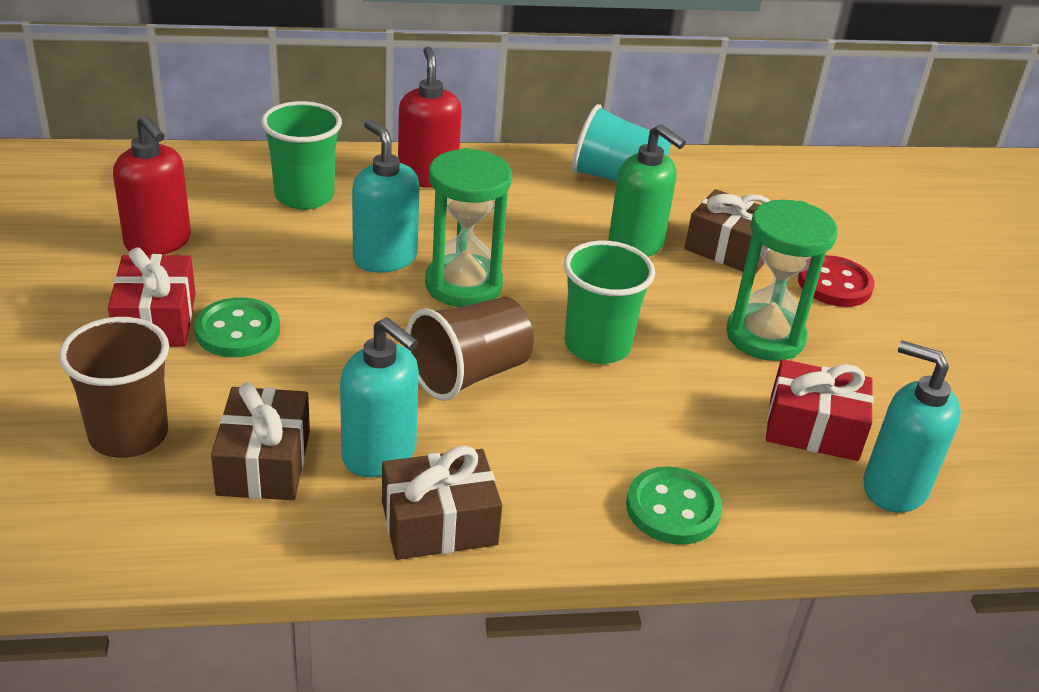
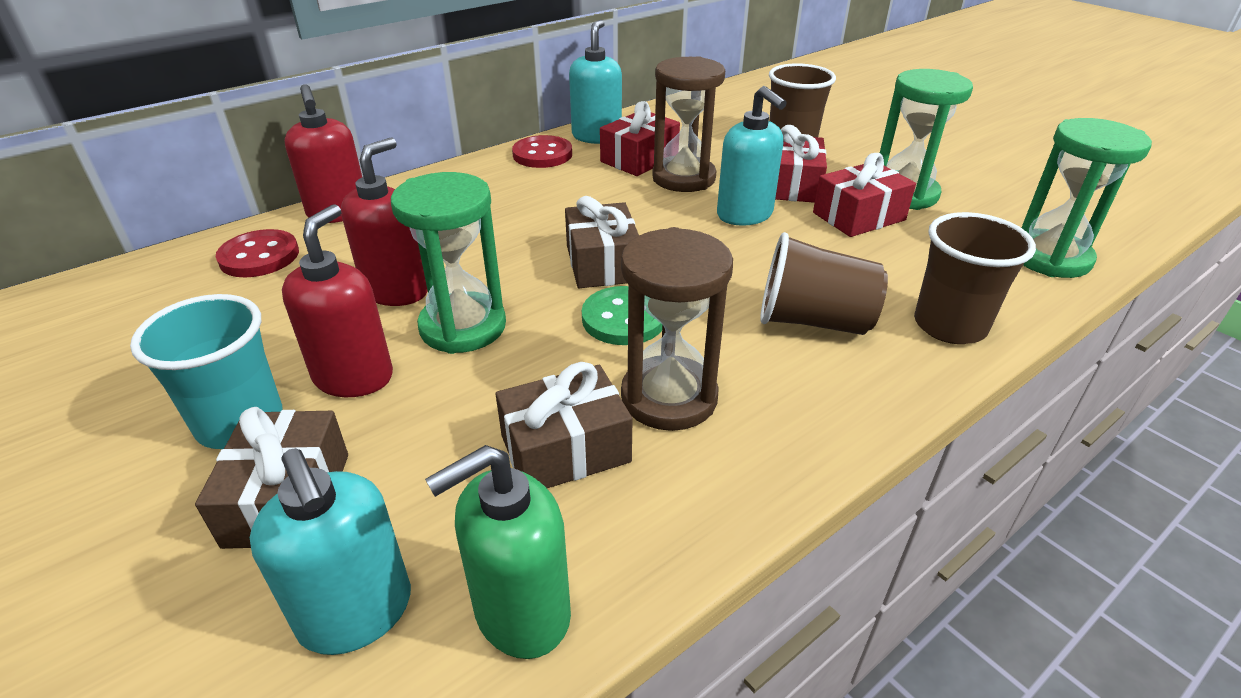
brown cup: 2 -> 3
brown hourglass: 0 -> 2
green button: 2 -> 1
green cup: 2 -> 0
green hourglass: 2 -> 3
red button: 1 -> 2
red gift: 2 -> 3
red soap dispenser: 2 -> 3

